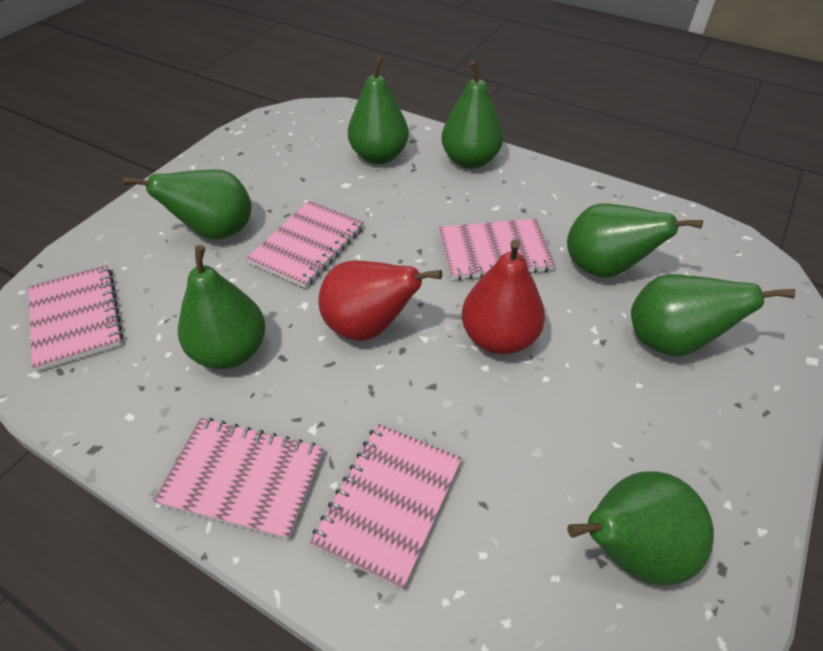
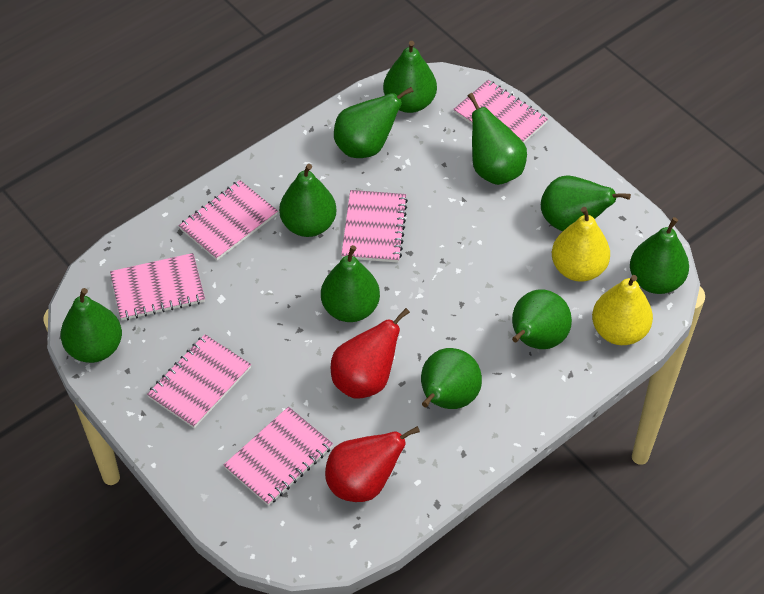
green pear: 7 -> 10
pink notebook: 5 -> 6
yellow pear: 0 -> 2

